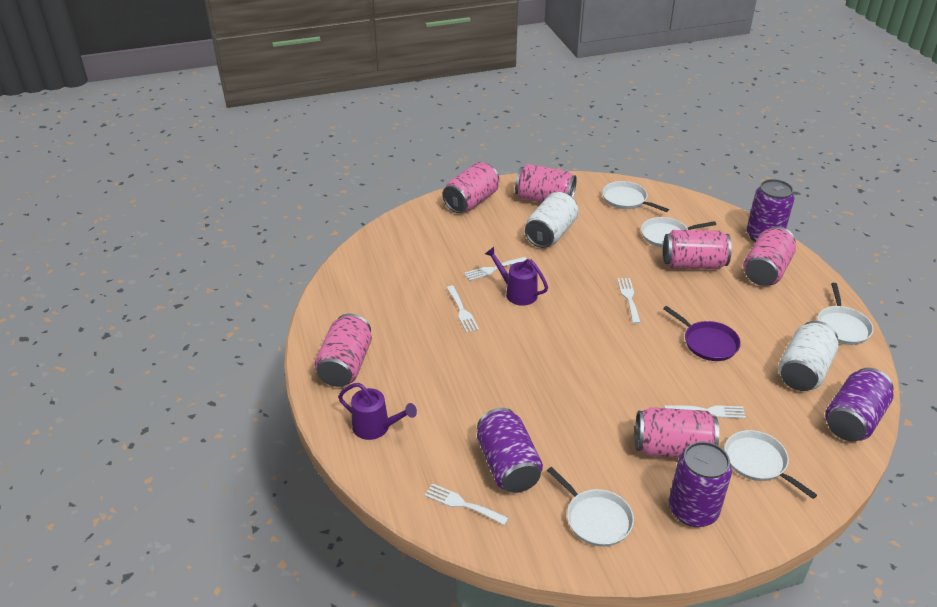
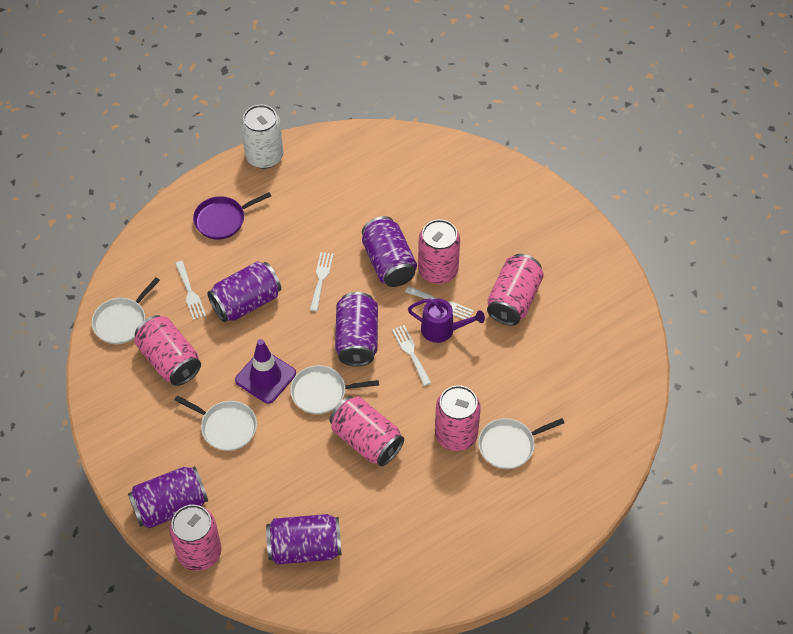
purple can: 4 -> 5
purple traffic cone: 0 -> 1
purple watering can: 2 -> 1
white can: 2 -> 1
white fork: 5 -> 4
white pan: 5 -> 4

